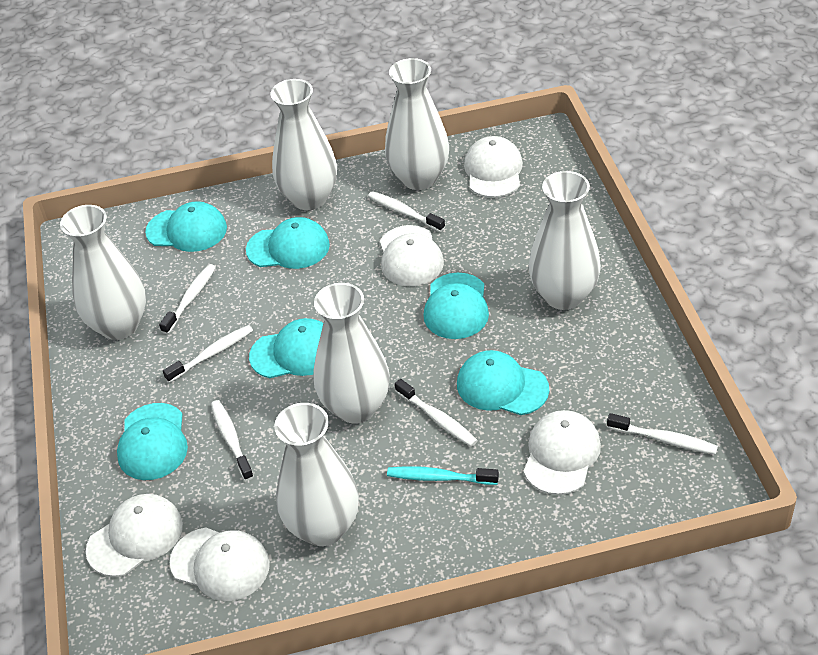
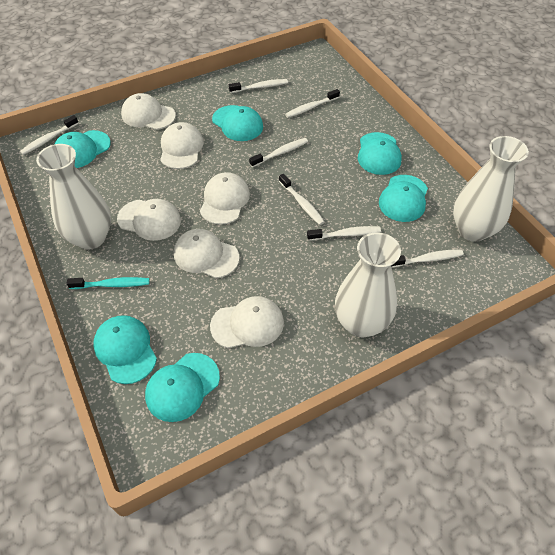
white cap: 5 -> 6
white toothbrush: 6 -> 7
white vase: 6 -> 3

